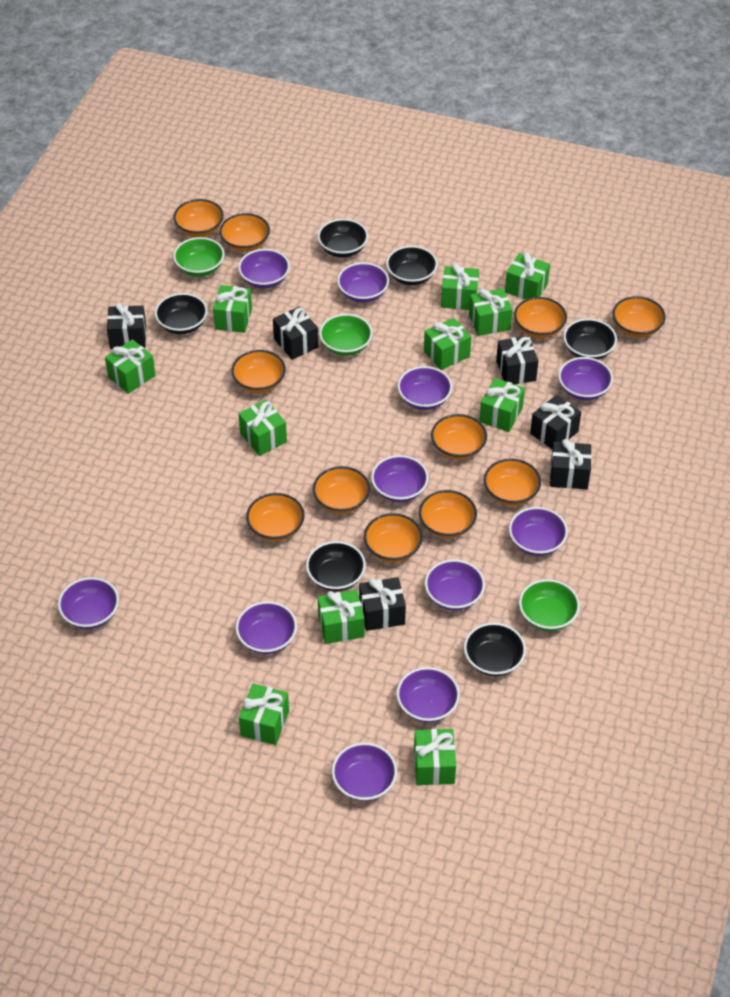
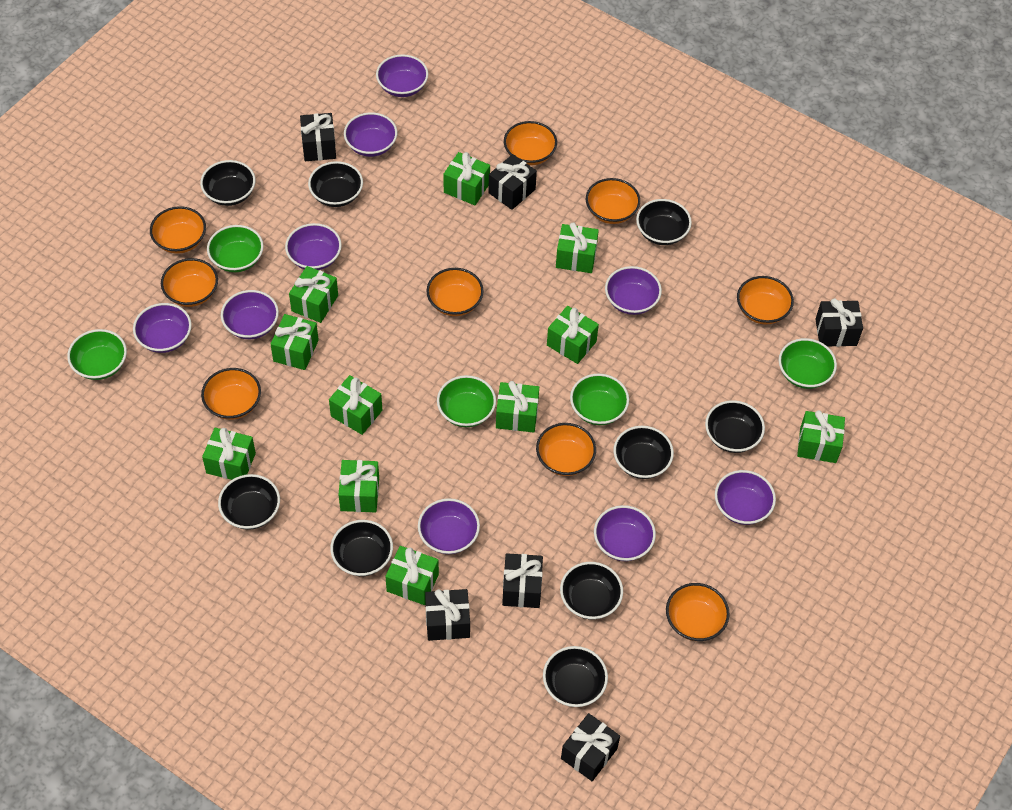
black bowl: 6 -> 9
green bowl: 3 -> 5
orange bowl: 11 -> 9
purple bowl: 11 -> 9

